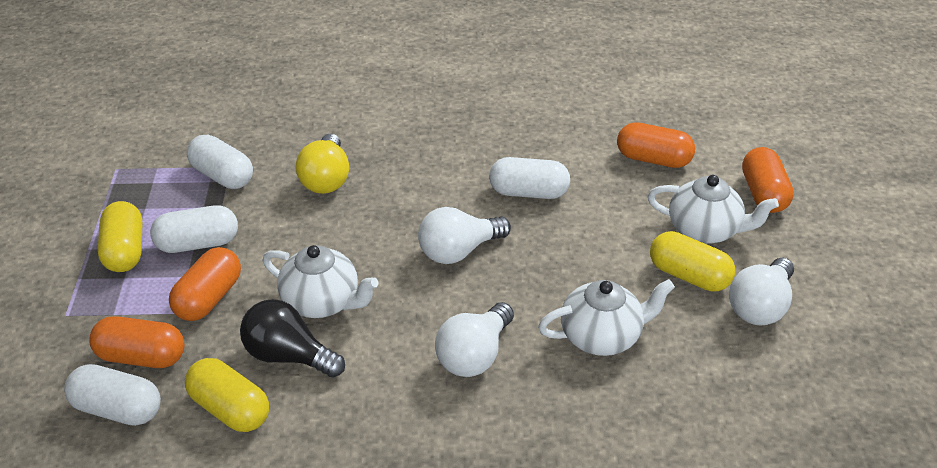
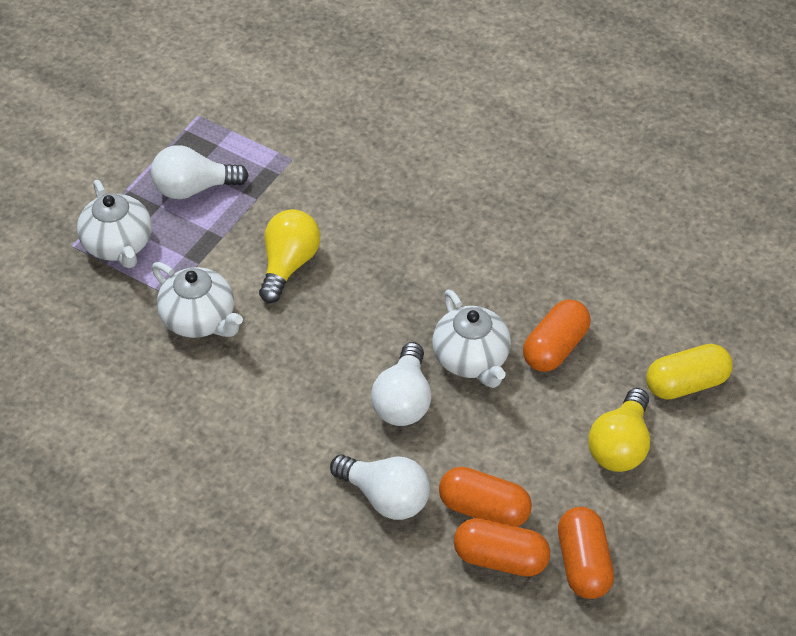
black light bulb: 1 -> 0
white capsule: 4 -> 0
yellow capsule: 3 -> 1
yellow light bulb: 1 -> 2

